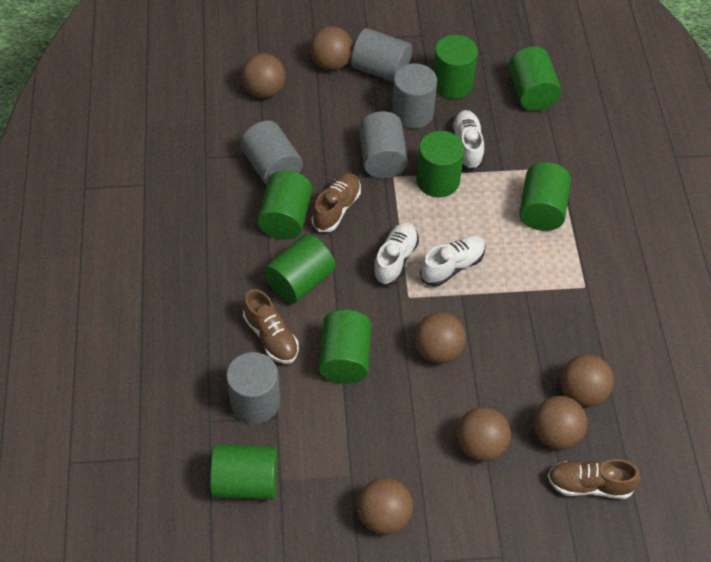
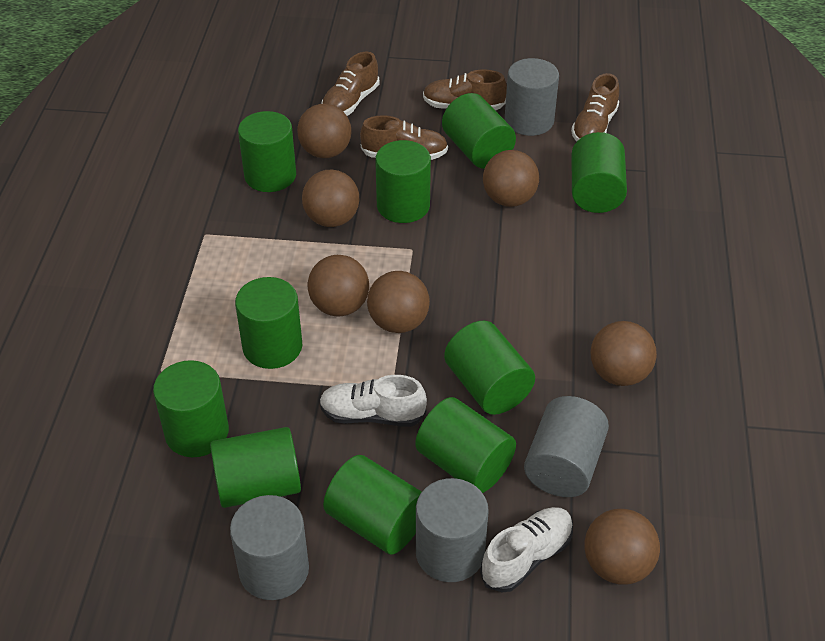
brown shoe: 3 -> 4
green cylinder: 8 -> 10
grey cylinder: 5 -> 4
white shoe: 3 -> 2

